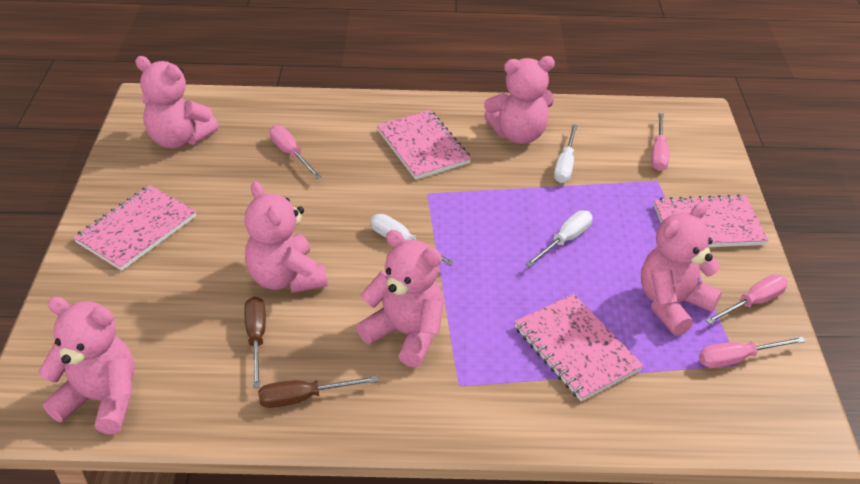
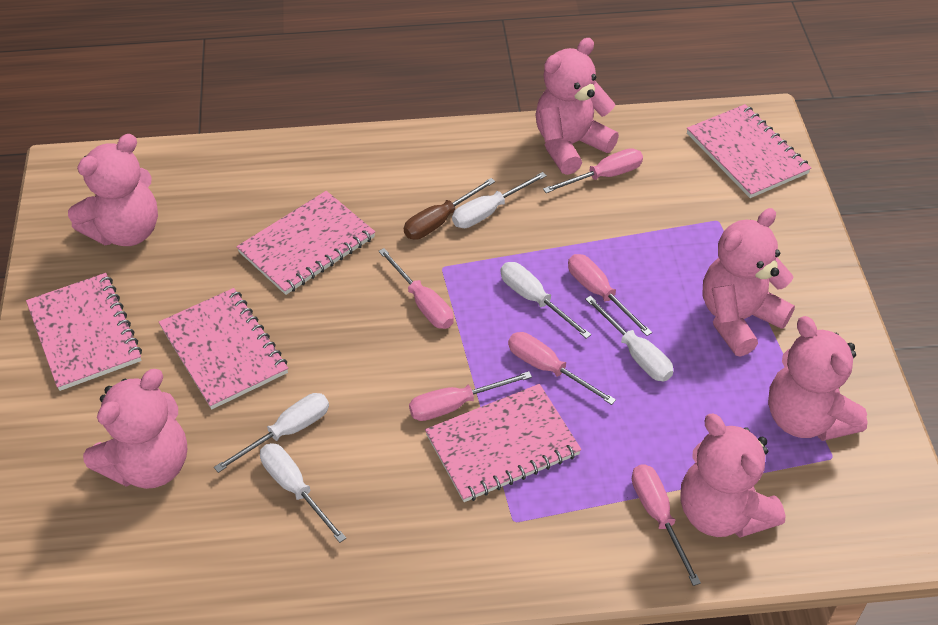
brown screwdriver: 2 -> 1
pink notebook: 4 -> 5
pink screwdriver: 4 -> 6
white screwdriver: 3 -> 5

